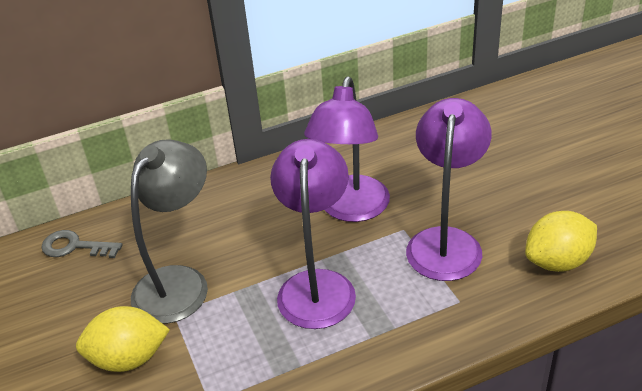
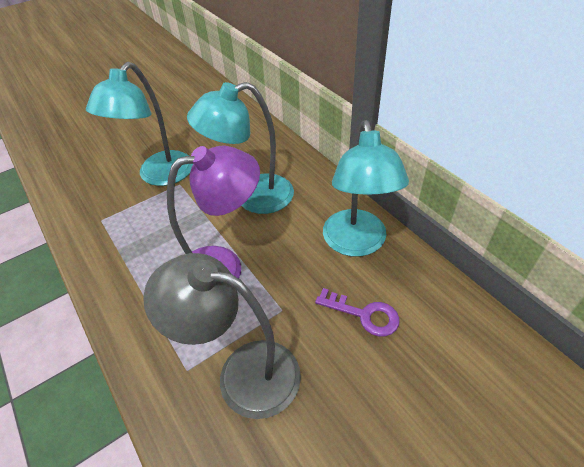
grey key: 1 -> 0
purple key: 0 -> 1
purple lamp: 3 -> 1
turquoise lamp: 0 -> 3
yellow lemon: 2 -> 0

